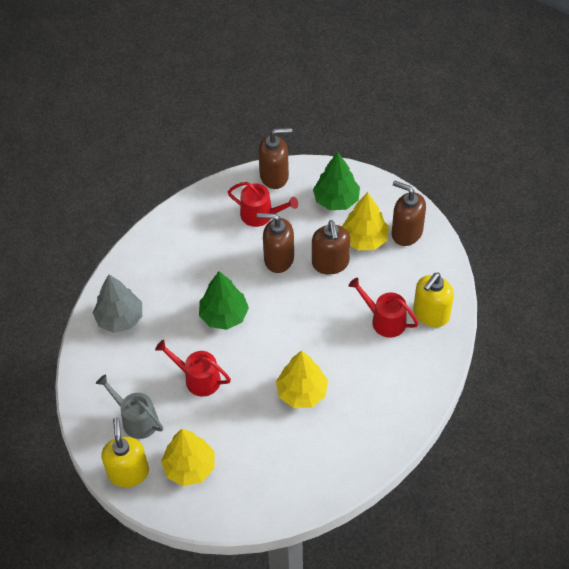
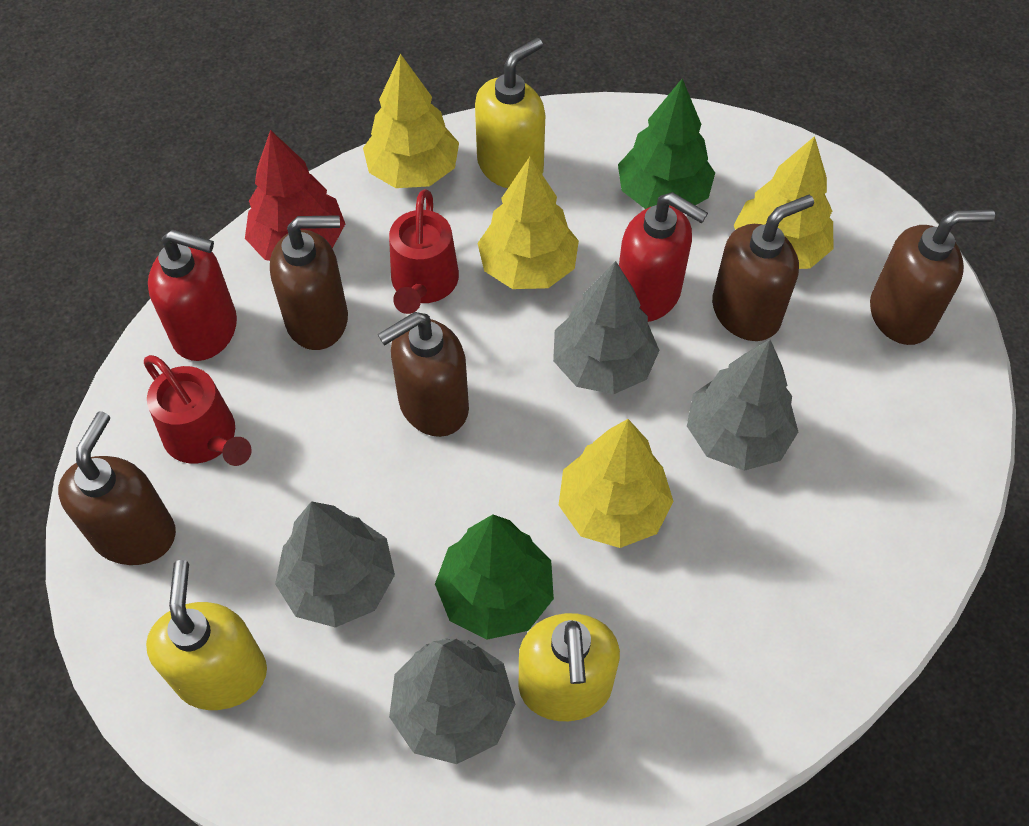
brown soap dispenser: 4 -> 5
grey tree: 1 -> 4
grey watering can: 1 -> 0
red soap dispenser: 0 -> 2
red tree: 0 -> 1
red watering can: 3 -> 2
yellow soap dispenser: 2 -> 3
yellow tree: 3 -> 4

